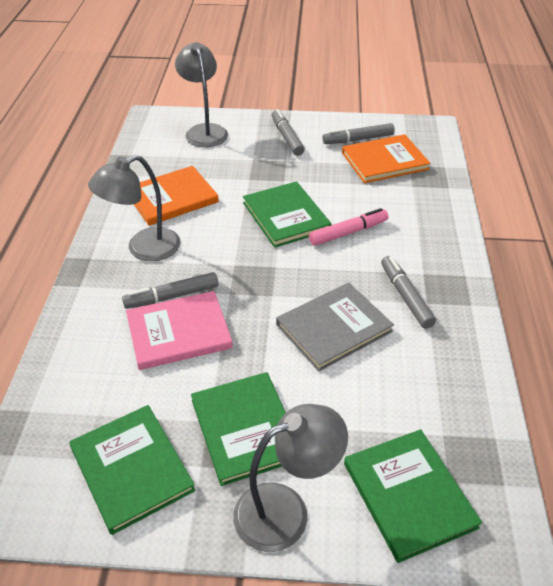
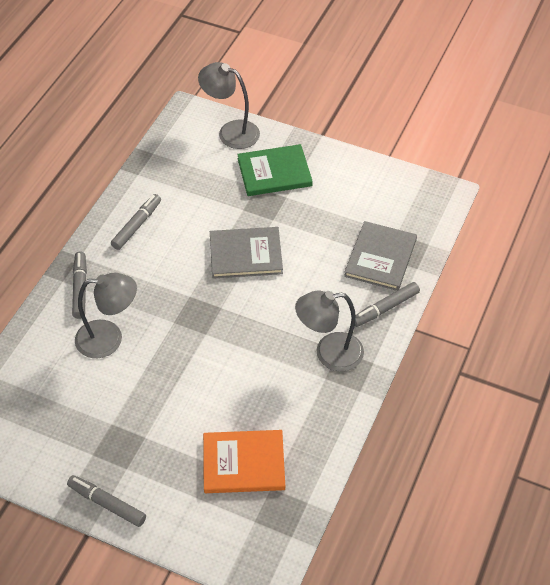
green book: 4 -> 1
grey book: 1 -> 2
orange book: 2 -> 1
pink book: 1 -> 0
pink marker: 1 -> 0

